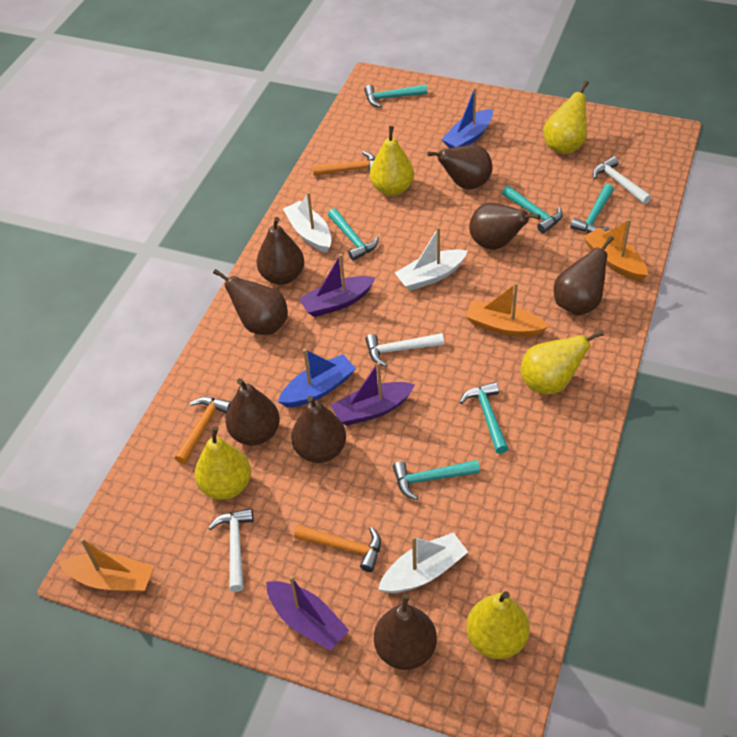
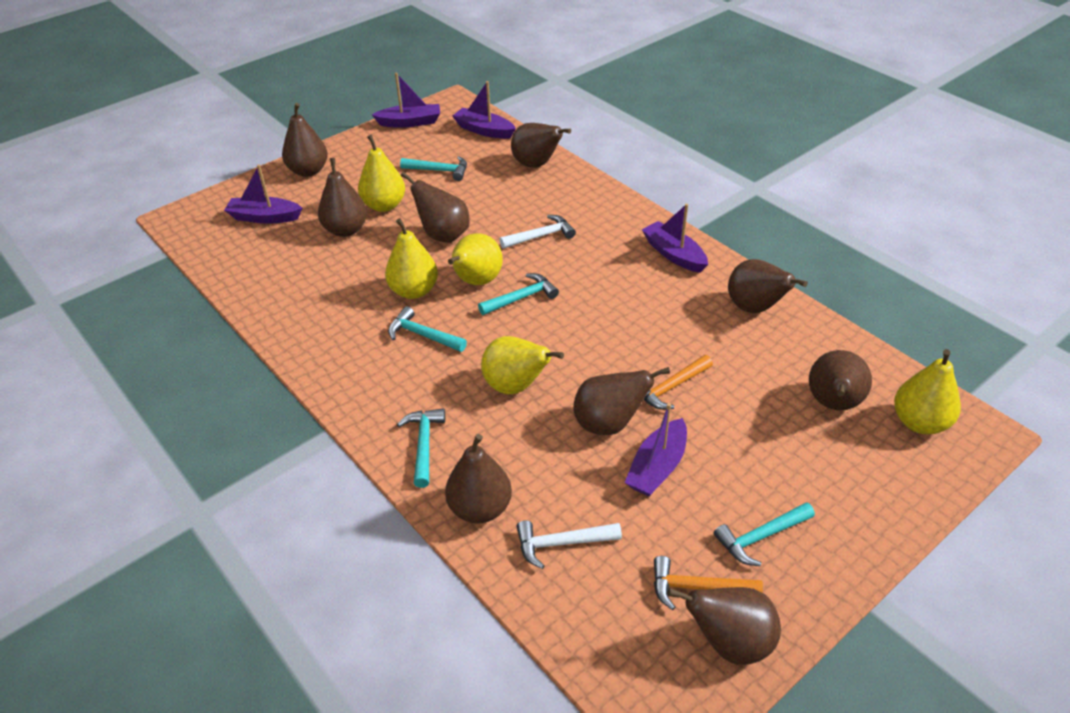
blue boat: 2 -> 0
brown pear: 8 -> 9
orange boat: 3 -> 0
orange hammer: 3 -> 2
purple boat: 3 -> 5
turquoise hammer: 6 -> 5
white boat: 3 -> 0
white hammer: 3 -> 2

